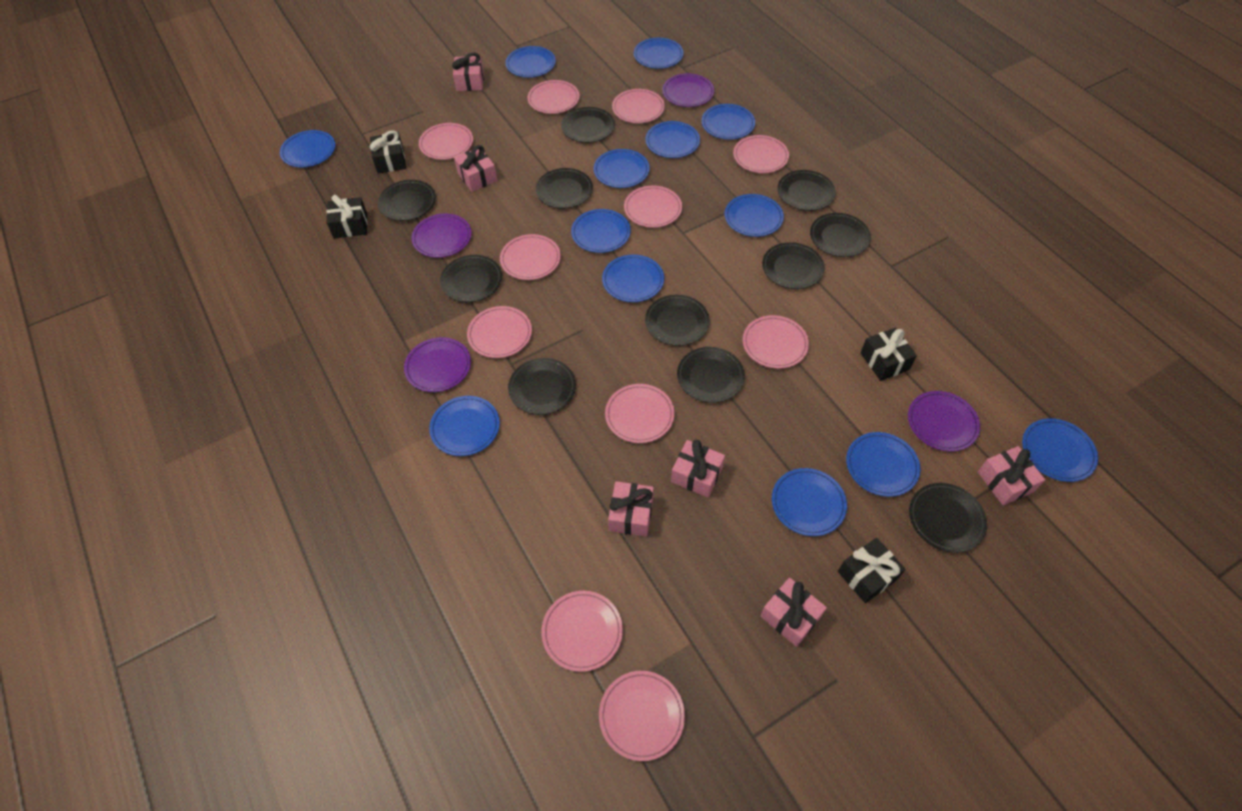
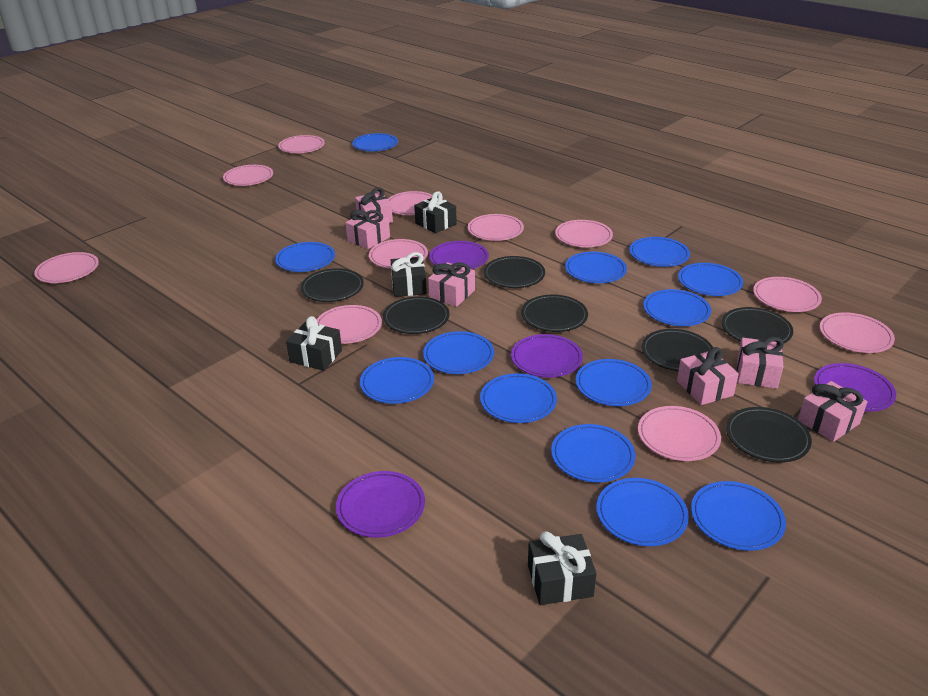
black plate: 11 -> 7

